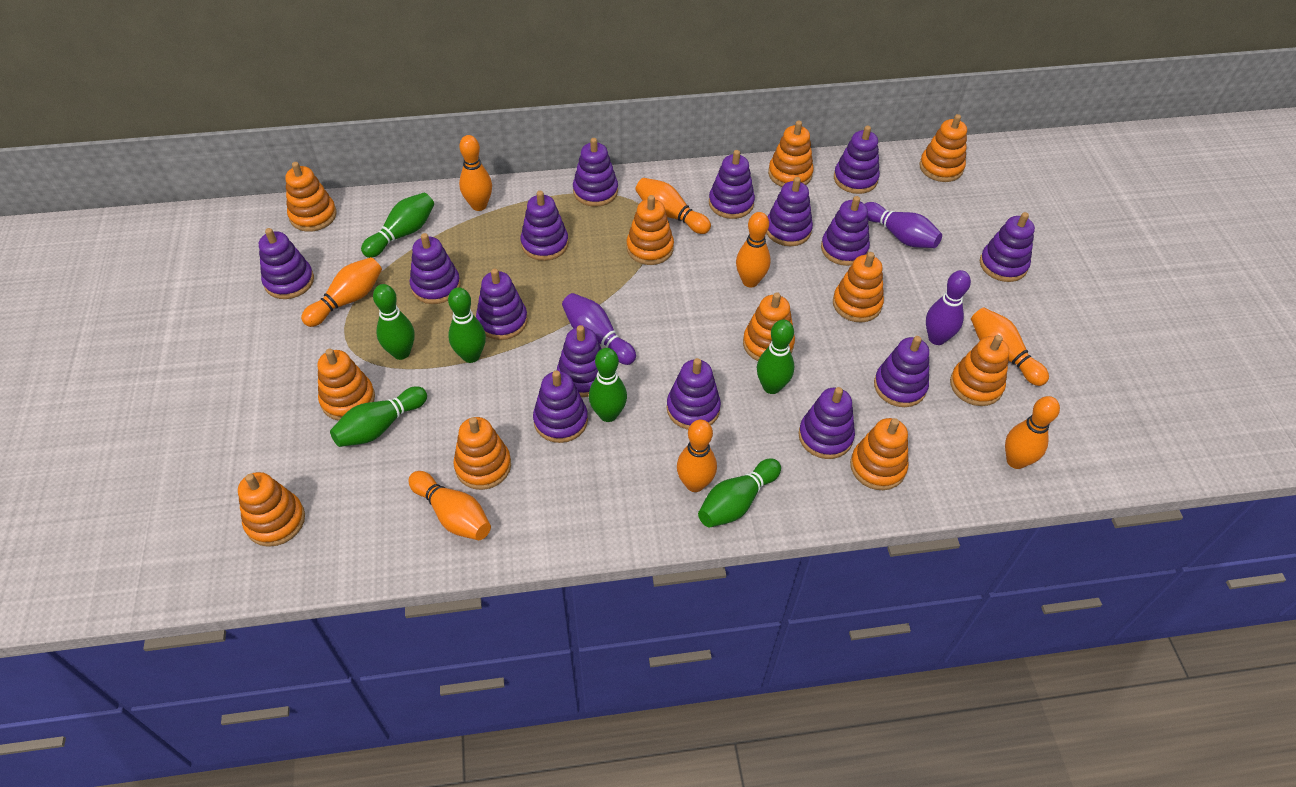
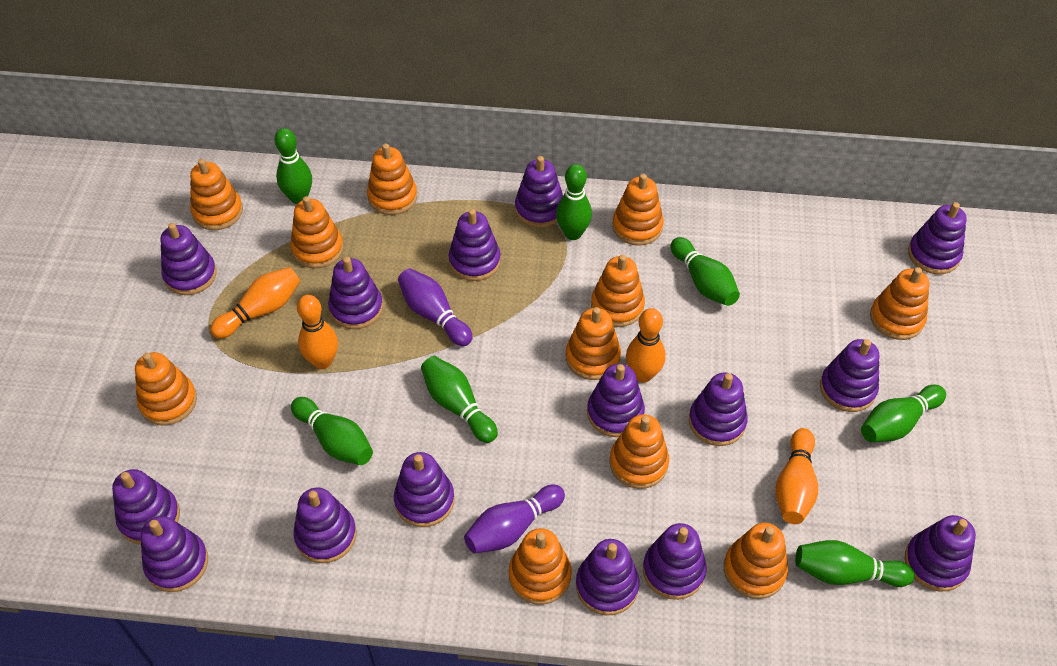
orange bowling pin: 8 -> 4
purple bowling pin: 3 -> 2

